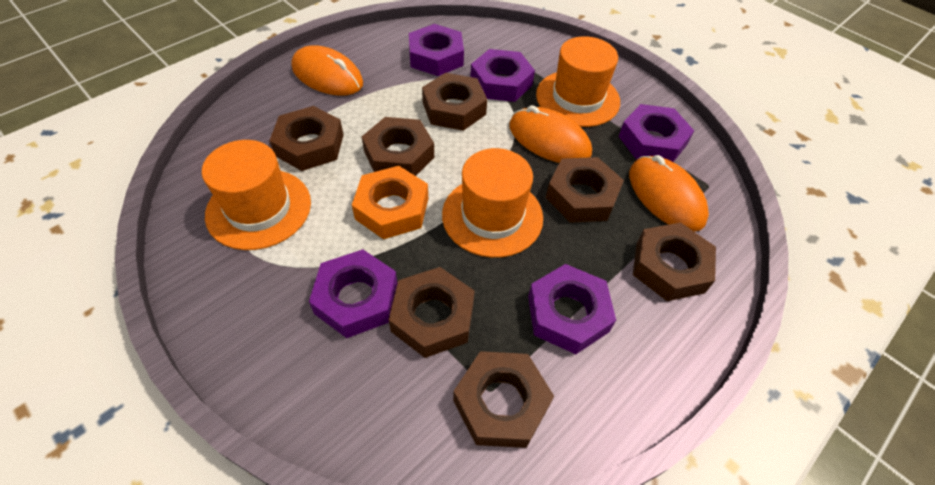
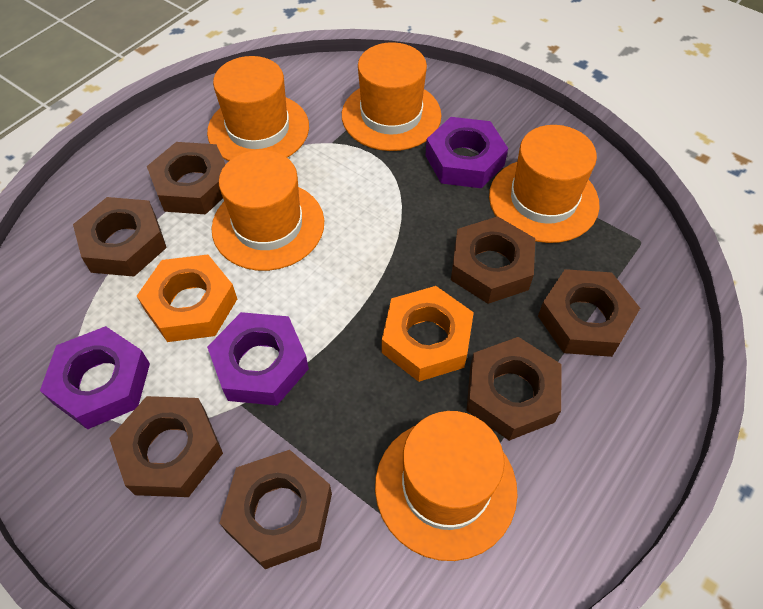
orange hat: 3 -> 5
orange mouse: 3 -> 0
orange nut: 1 -> 2
purple nut: 5 -> 3

